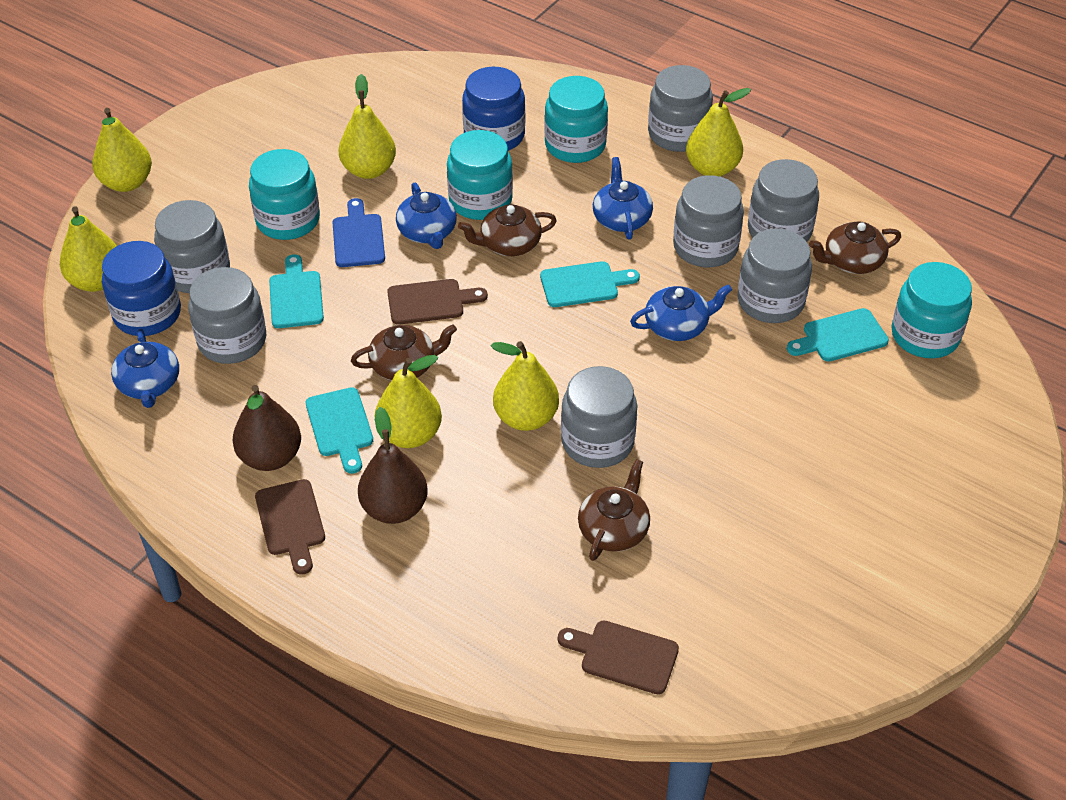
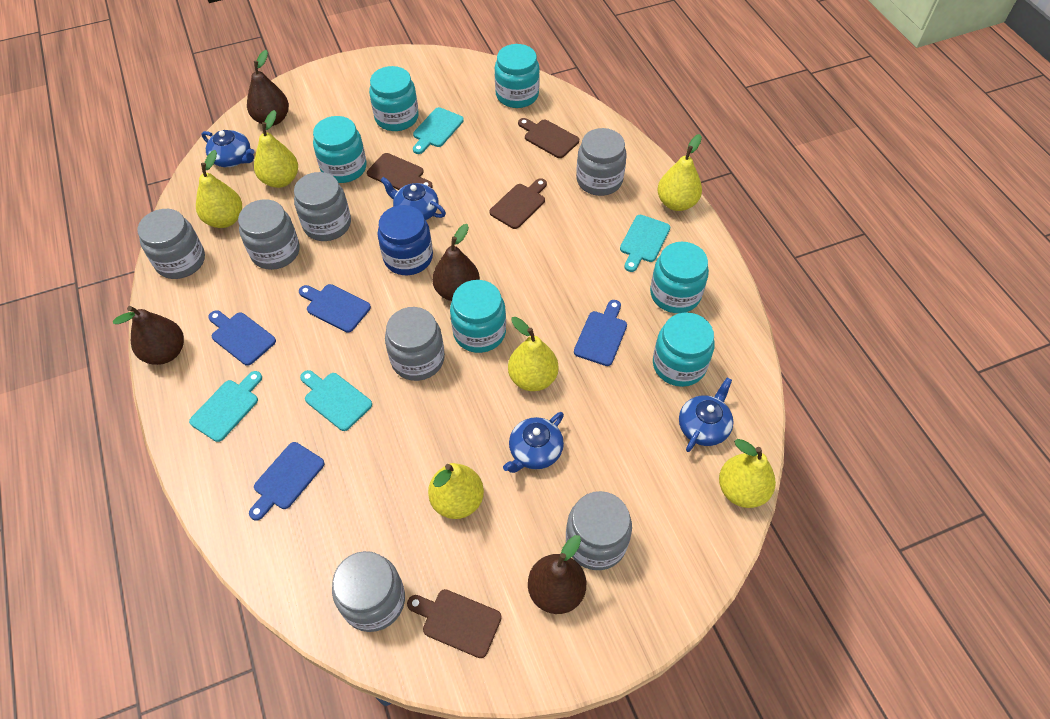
blue cutting board: 1 -> 4
blue jar: 2 -> 1
brown cutting board: 3 -> 4
brown pear: 2 -> 4
brown teapot: 4 -> 0
turquoise jar: 4 -> 6

